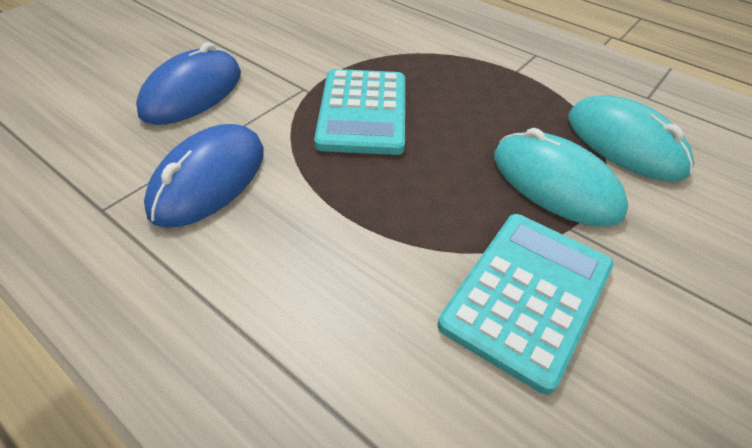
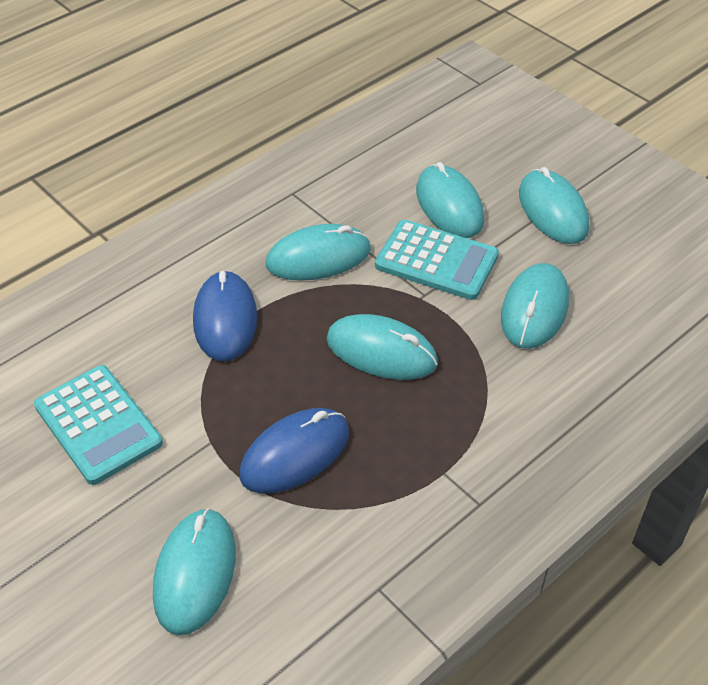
turquoise mouse: 2 -> 6

